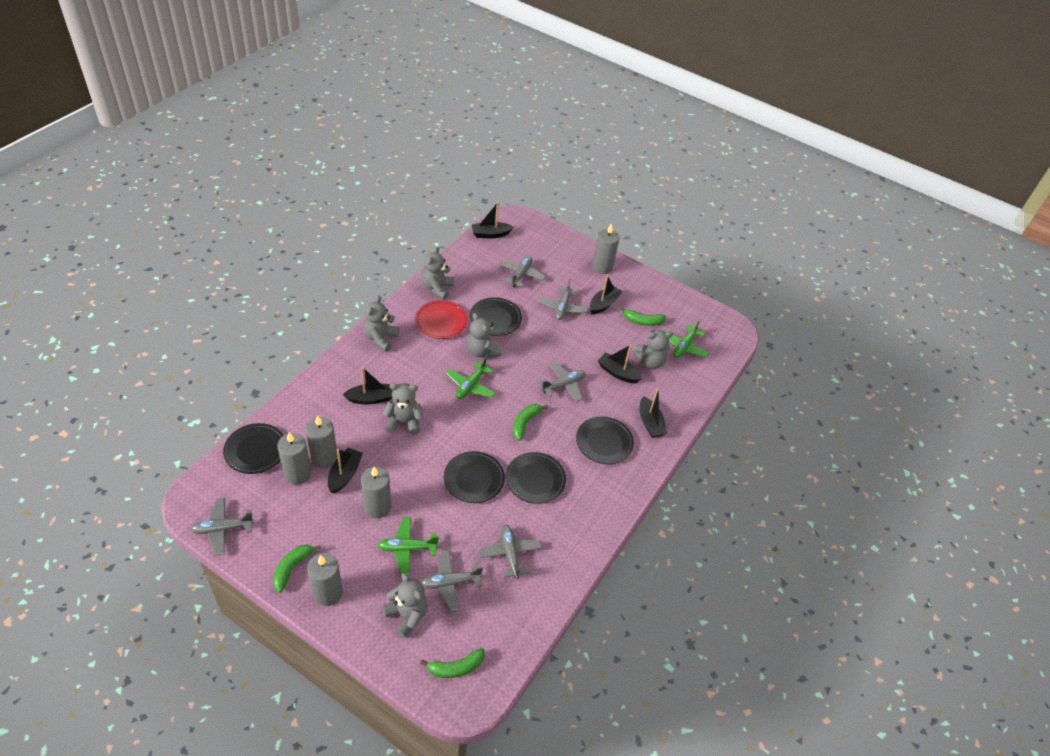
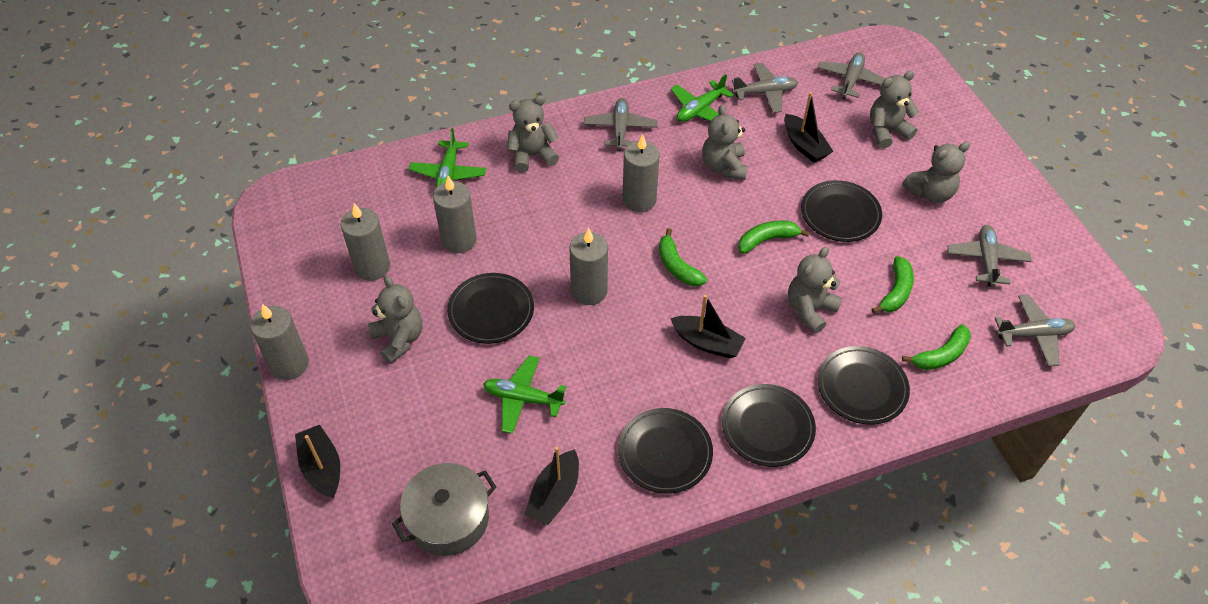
black boat: 6 -> 4
grey plane: 6 -> 5
grey pot: 0 -> 1
red plate: 1 -> 0

